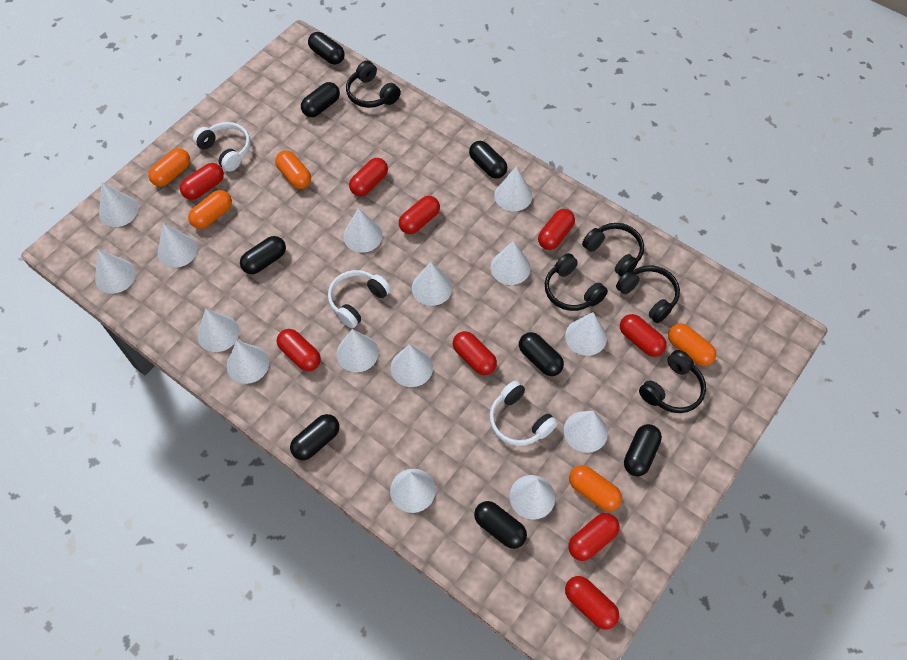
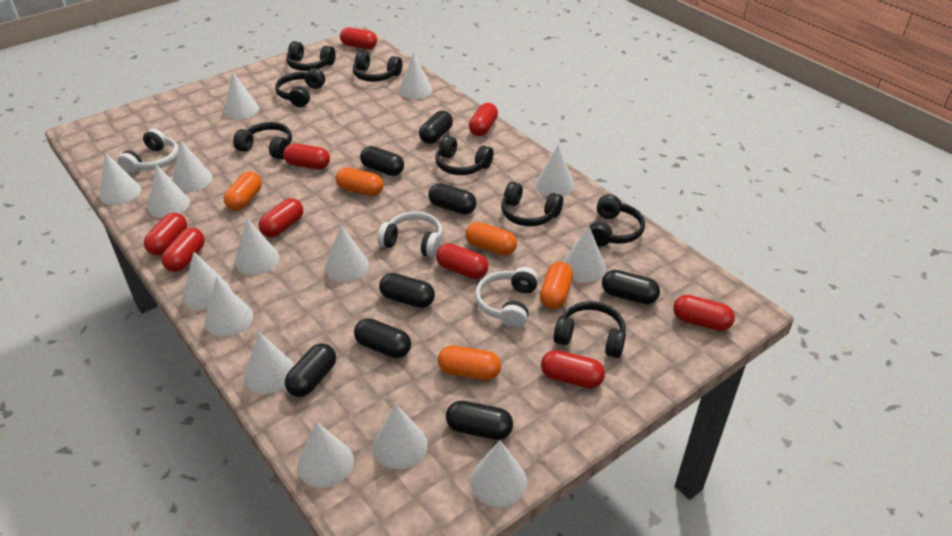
black headphones: 5 -> 8

